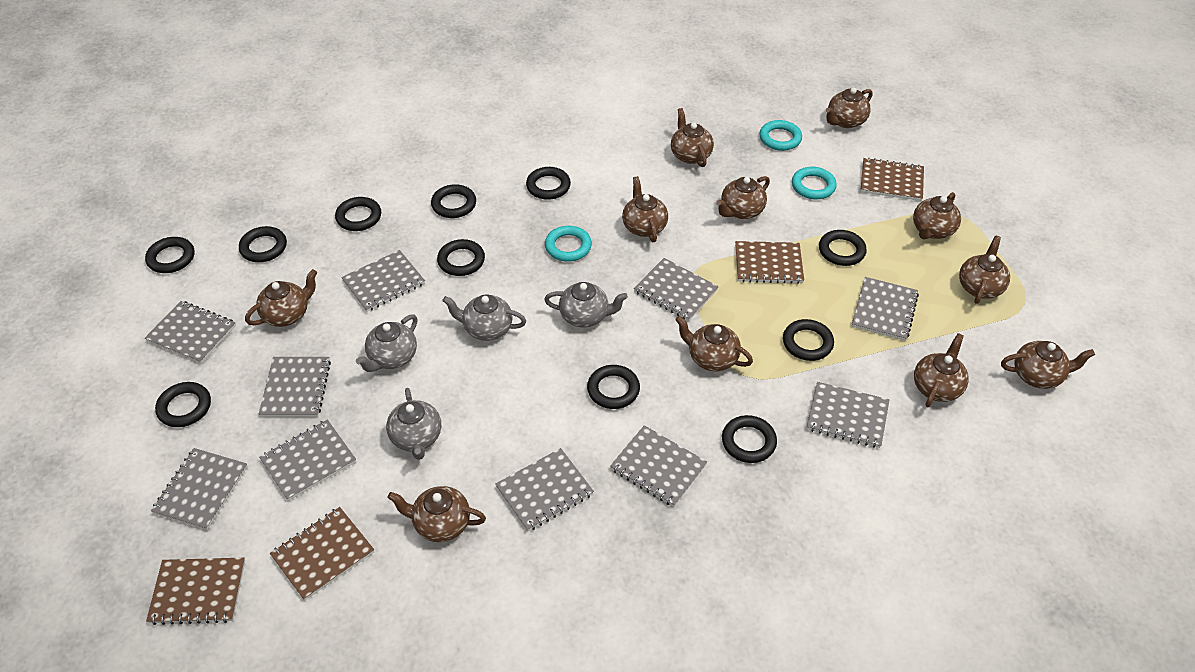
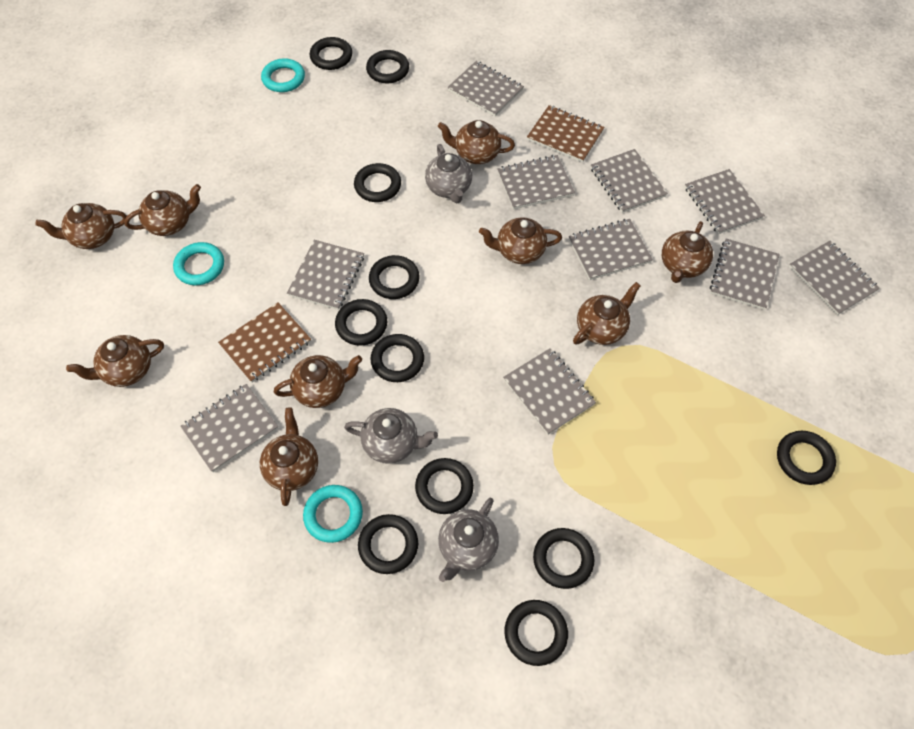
brown notebook: 4 -> 2
brown teapot: 11 -> 9
grey teapot: 4 -> 3

